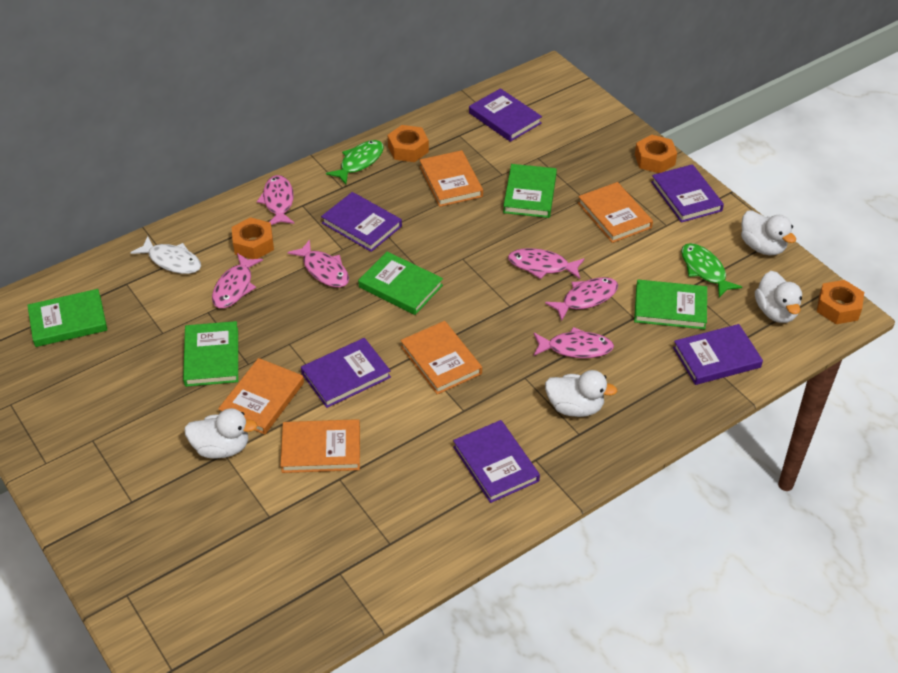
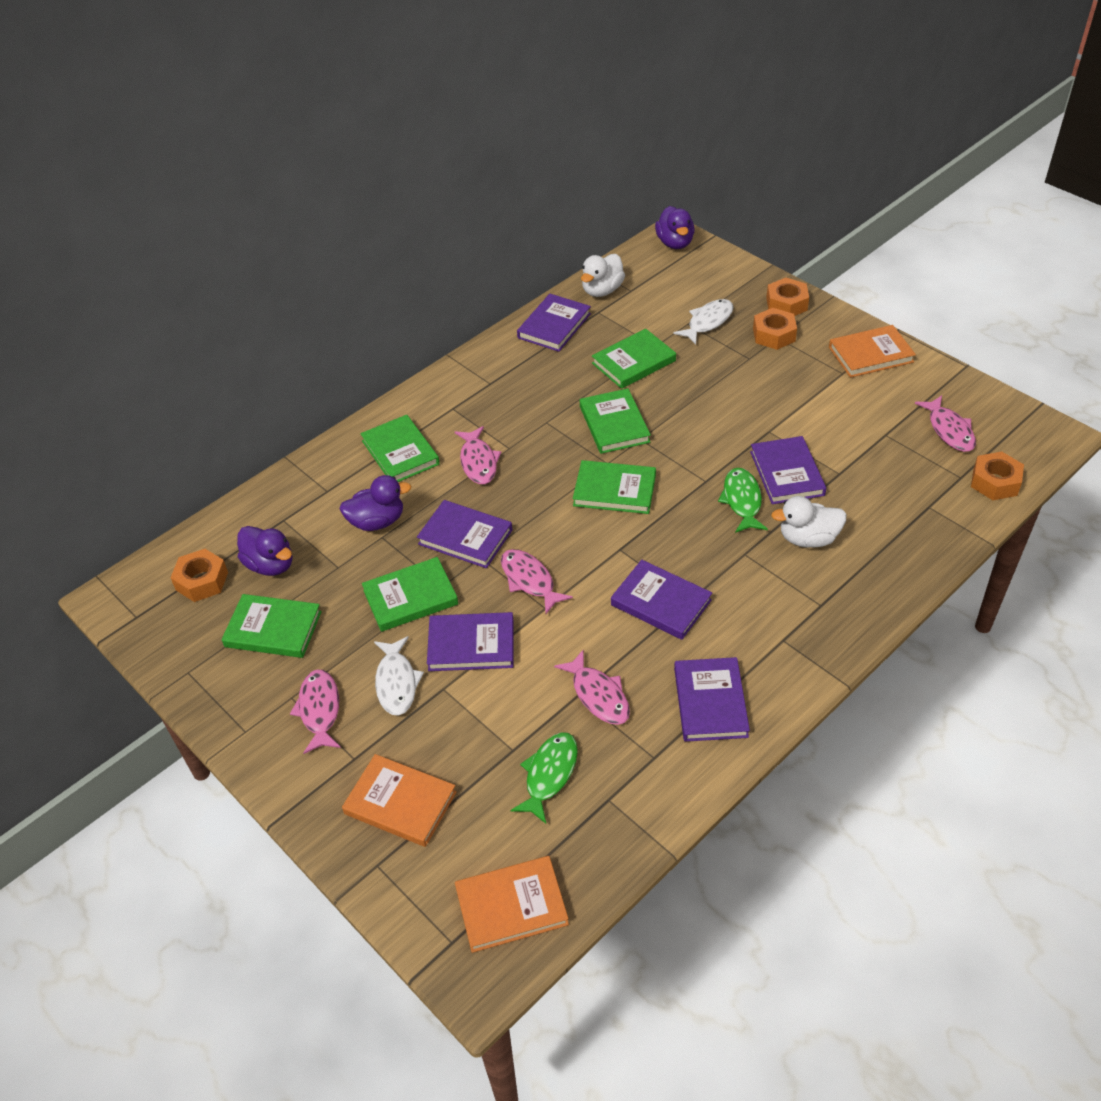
green book: 5 -> 6
orange book: 5 -> 3
pink fish: 6 -> 5
purple duck: 0 -> 3
white duck: 4 -> 2
white fish: 1 -> 2

